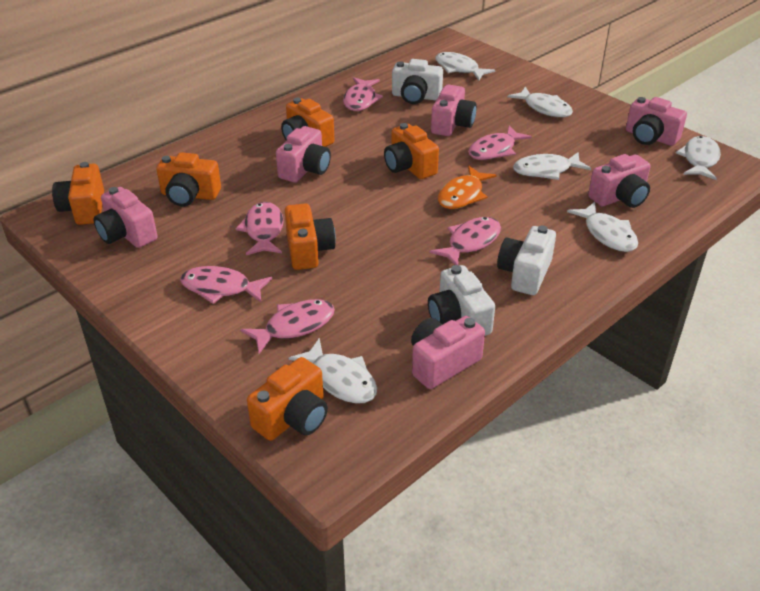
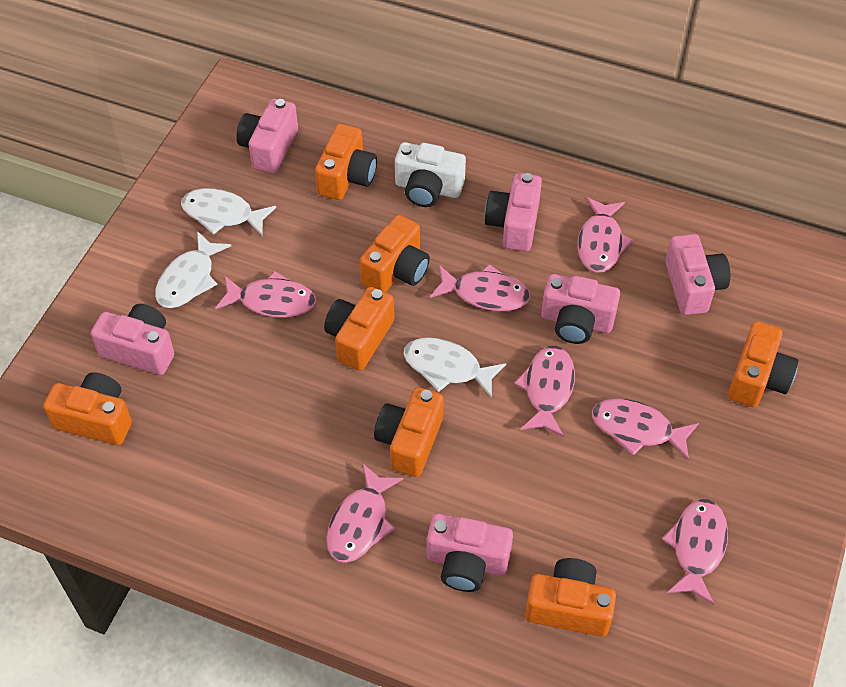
orange camera: 6 -> 7
orange fish: 1 -> 0
pink fish: 6 -> 7
white camera: 3 -> 1
white fish: 6 -> 3

